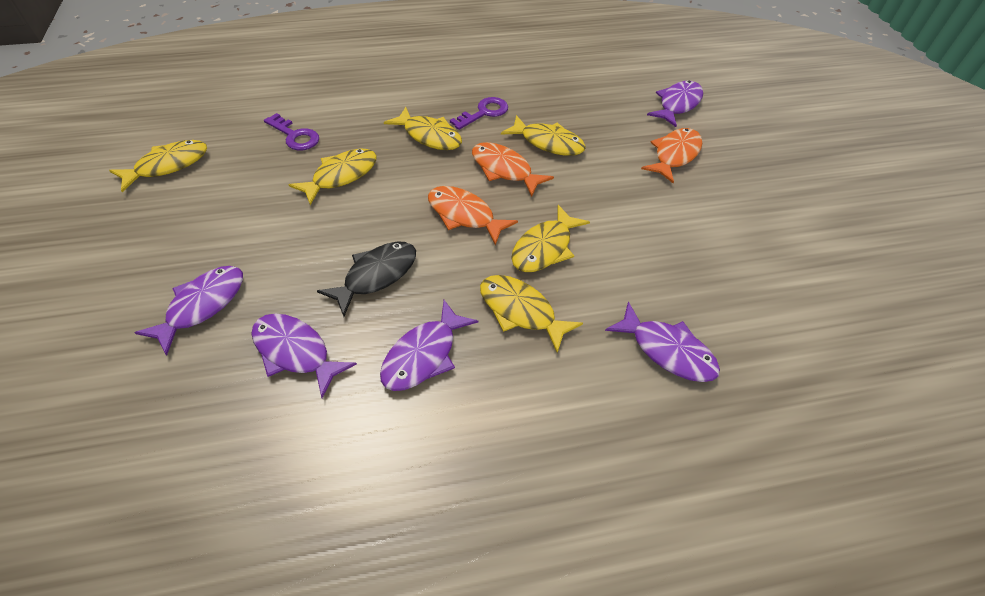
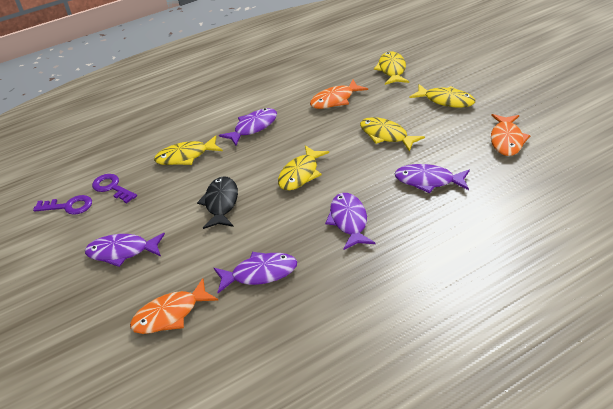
yellow fish: 6 -> 5

